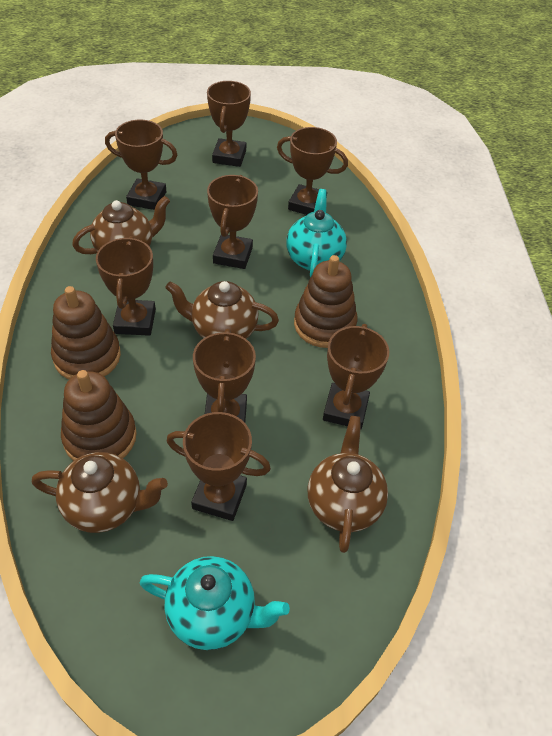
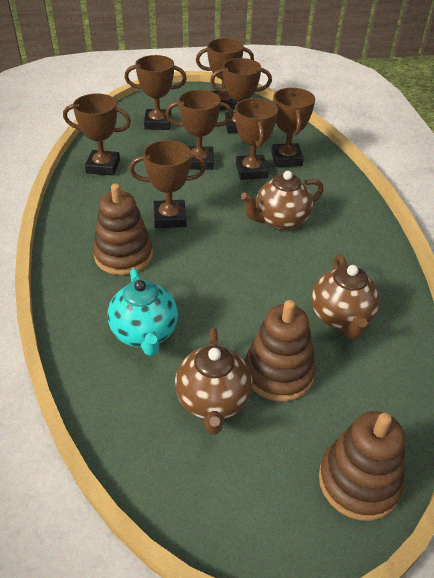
brown teapot: 4 -> 3
turquoise teapot: 2 -> 1

